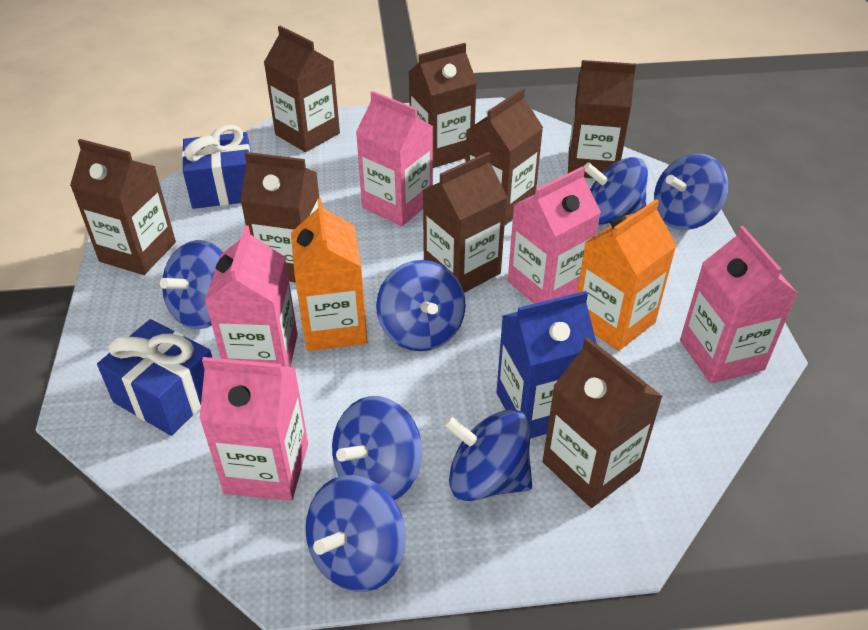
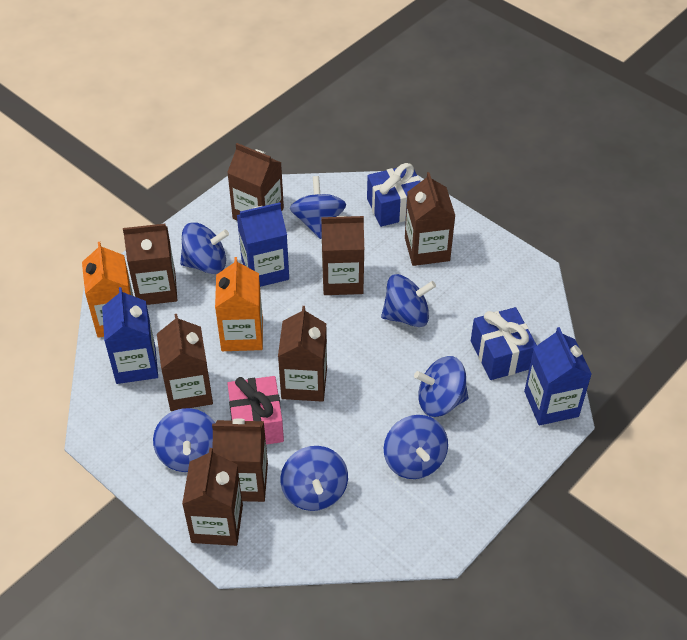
blue carton: 1 -> 3
pink carton: 5 -> 0
pink gift: 0 -> 1

